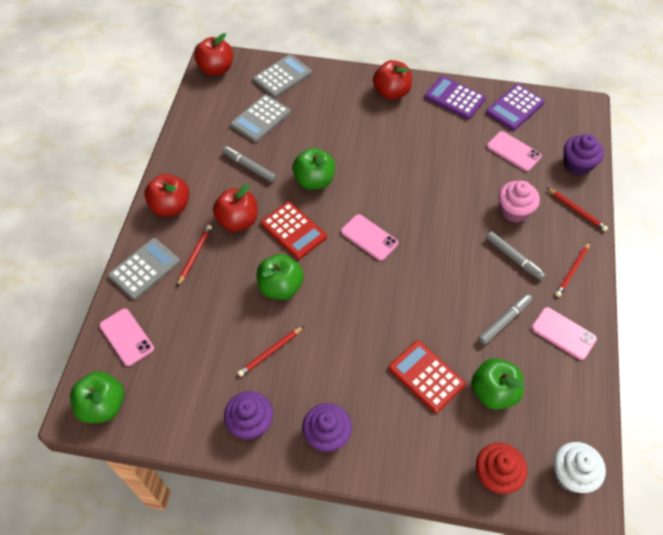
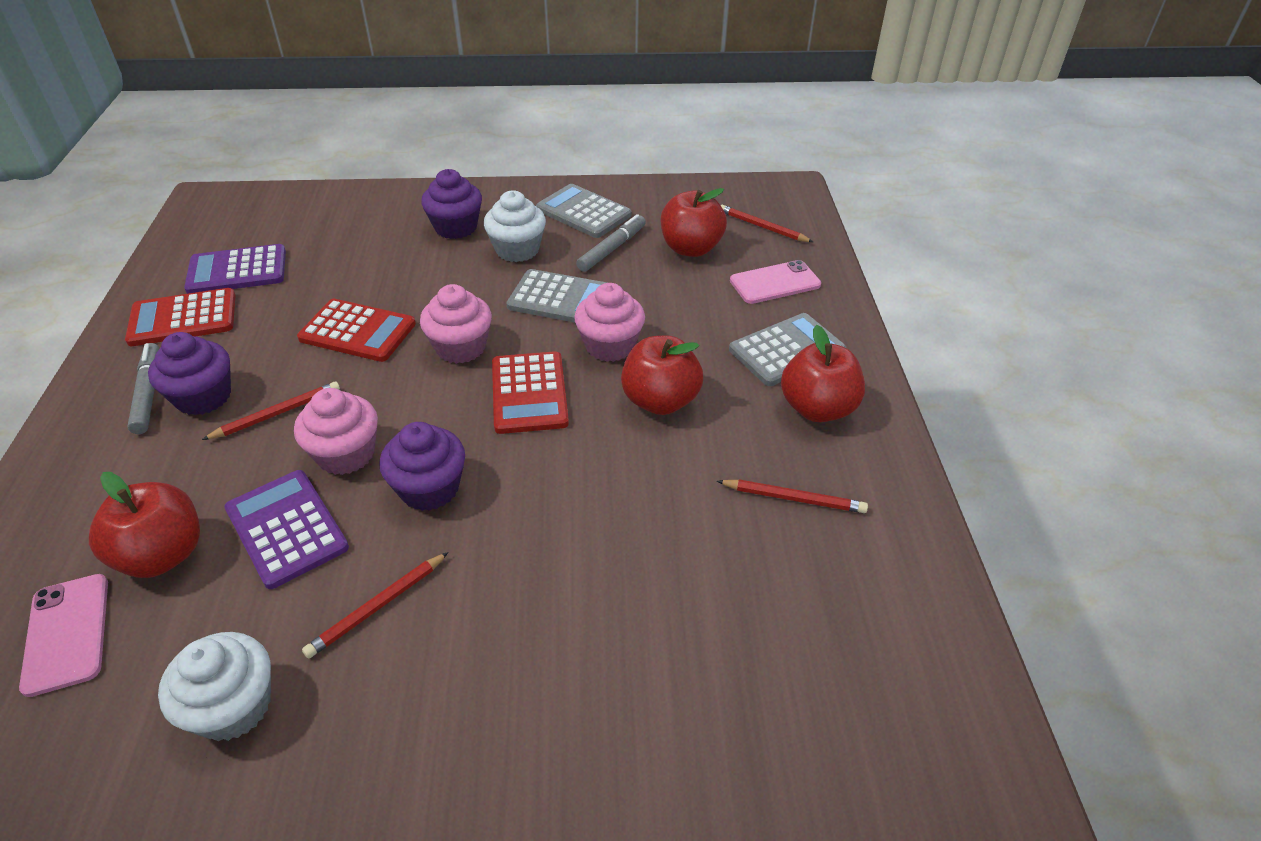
green apple: 4 -> 0
grey marker: 3 -> 2
pink cupcake: 1 -> 3
pink phone: 4 -> 2
red calculator: 2 -> 3
red cupcake: 1 -> 0
white cupcake: 1 -> 2

